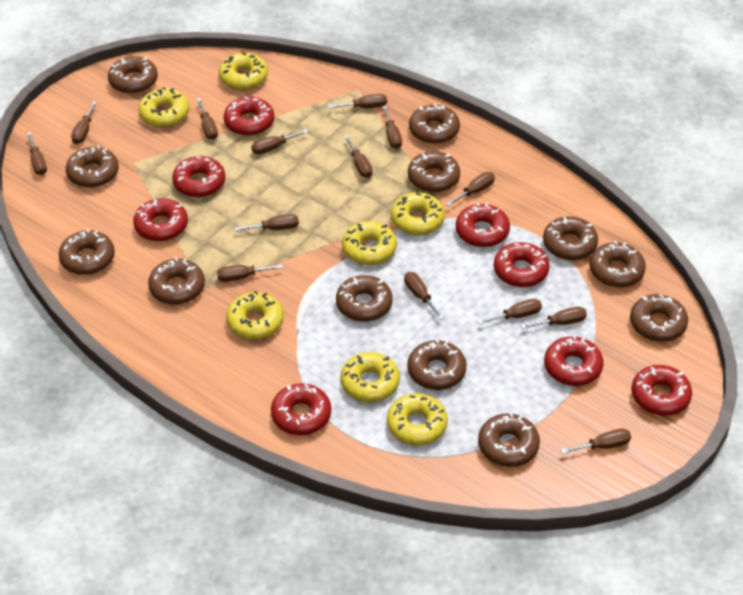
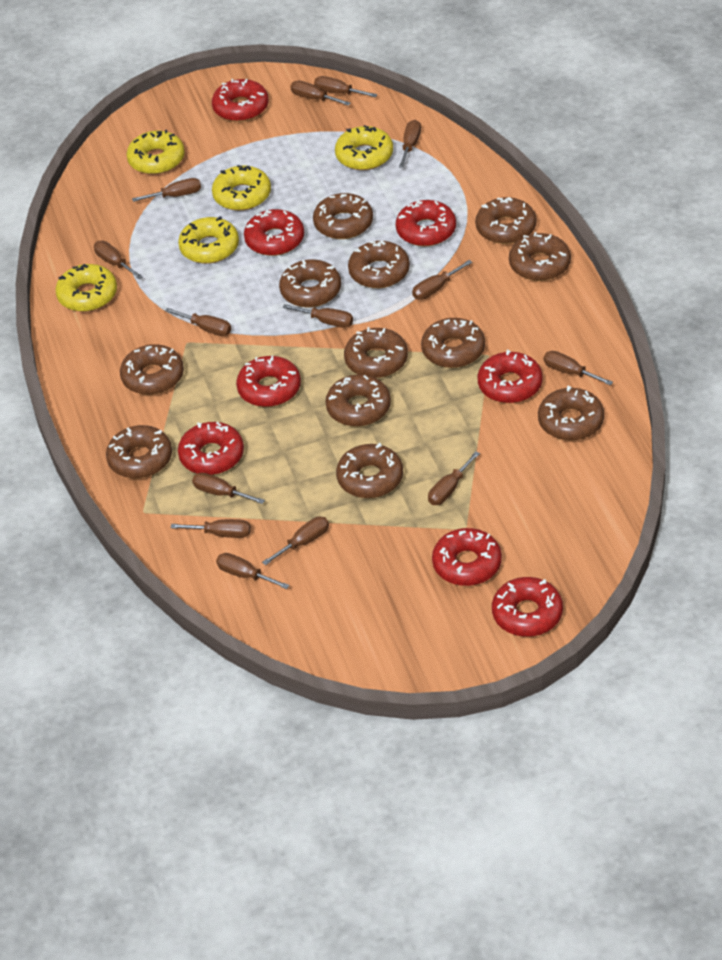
yellow donut: 7 -> 5

